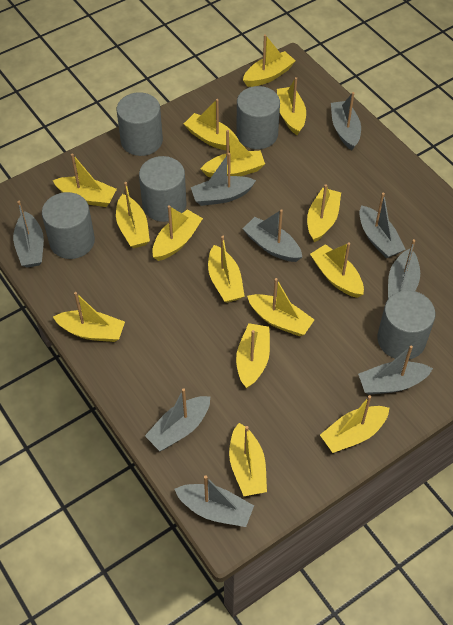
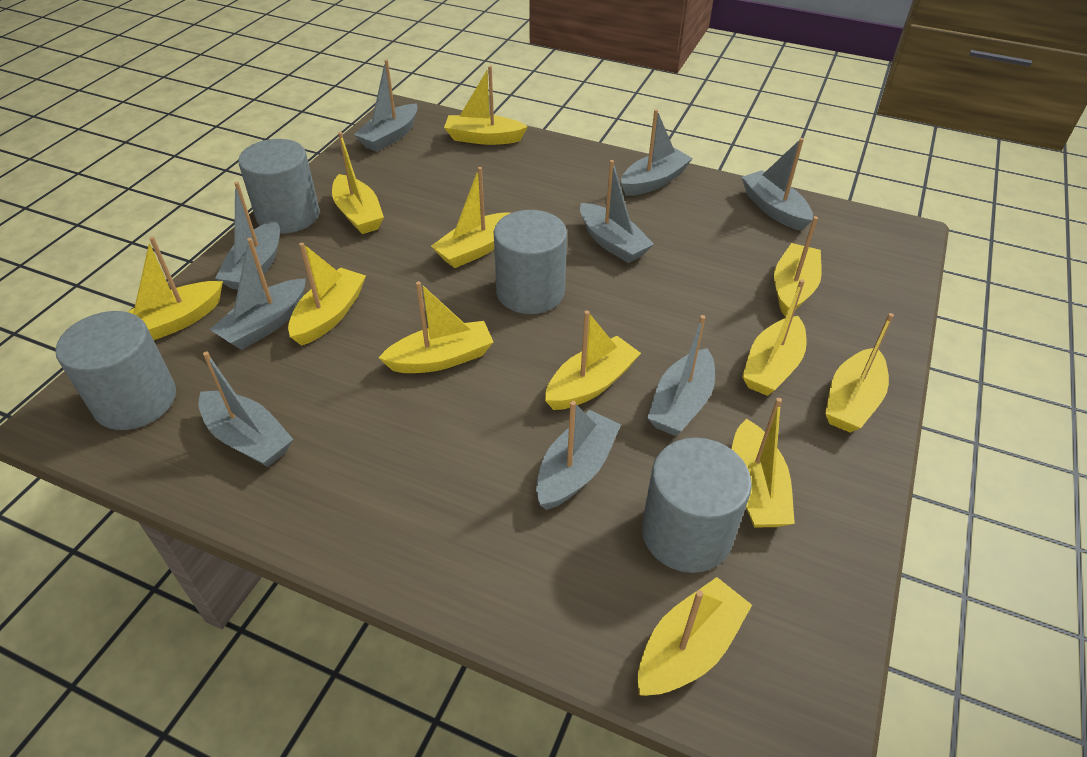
grey cylinder: 5 -> 4
yellow boat: 15 -> 12

